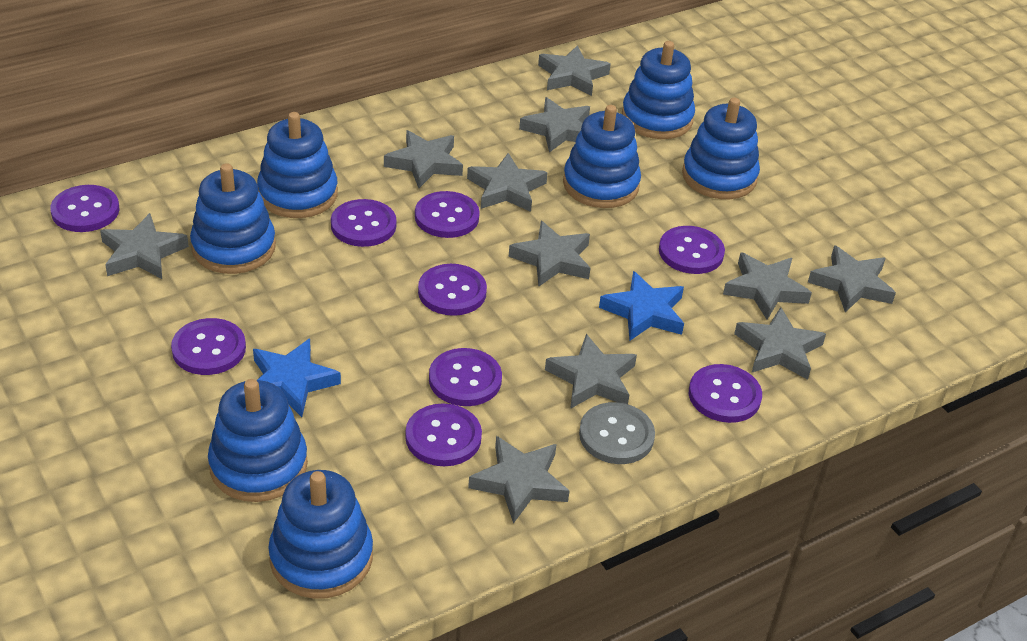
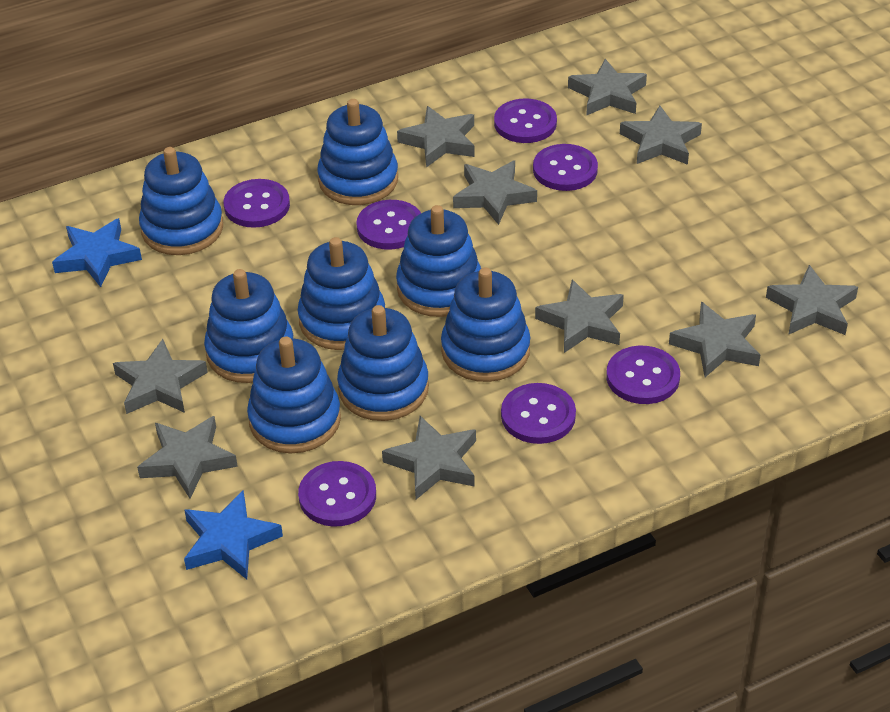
blue stacking toy: 7 -> 8
grey button: 1 -> 0
grey star: 11 -> 10
purple button: 9 -> 7

